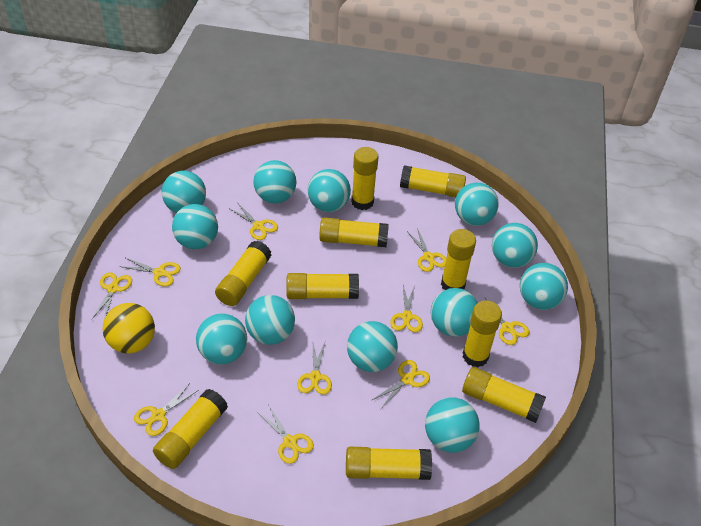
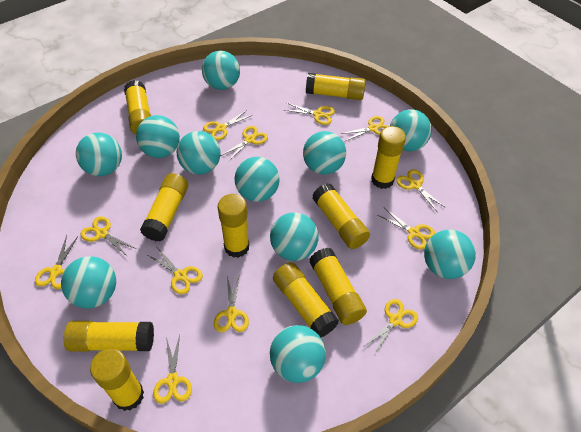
turquoise ball: 12 -> 11
yellow ball: 1 -> 0
yellow scissors: 10 -> 12

